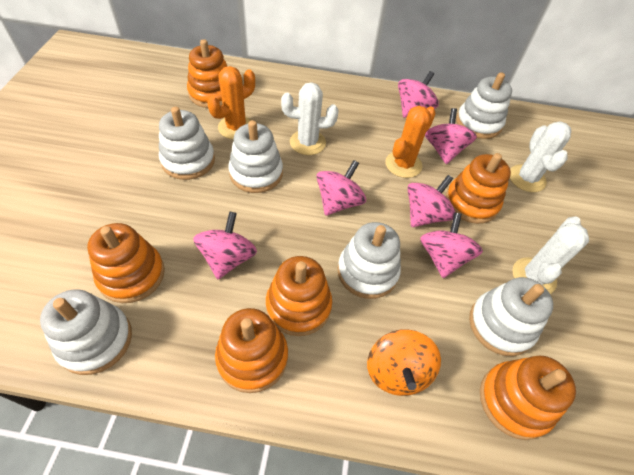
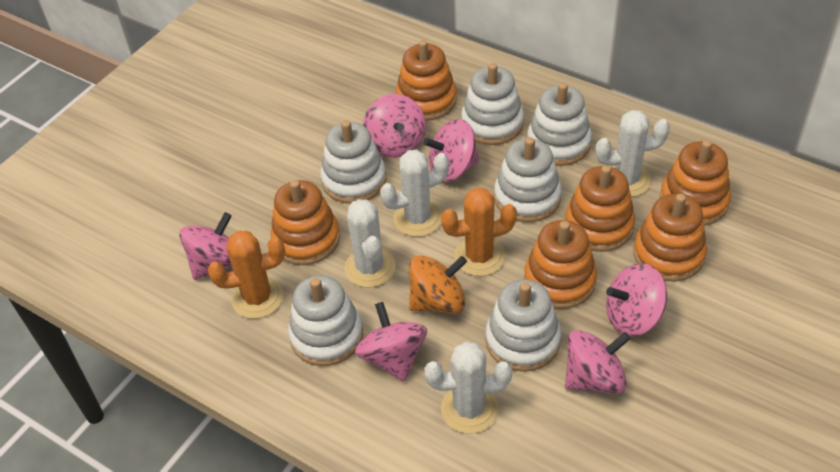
white cactus: 3 -> 4

